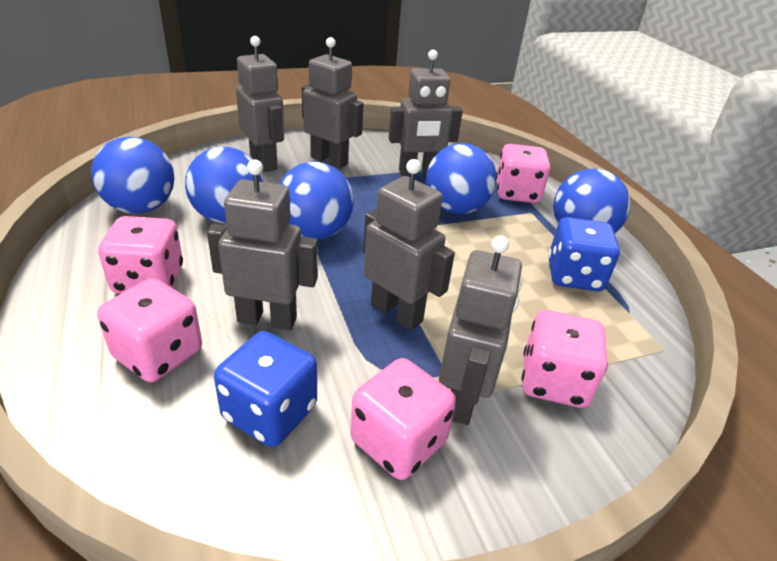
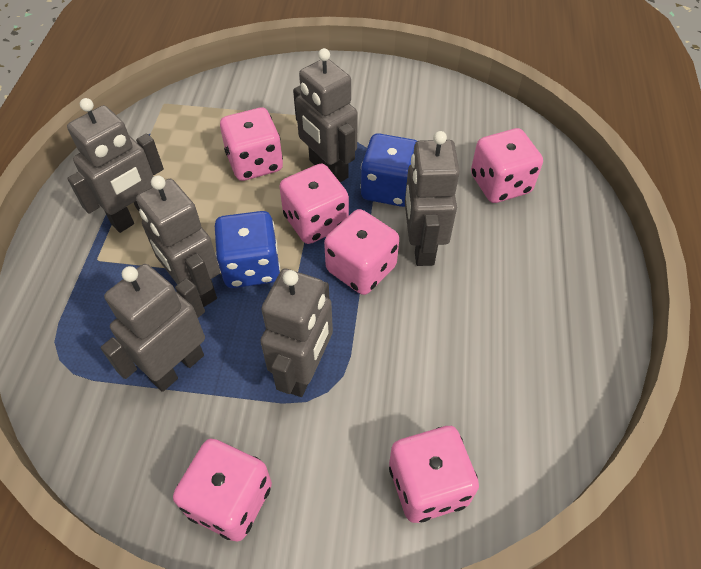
blue ball: 5 -> 0
pink dice: 5 -> 6

